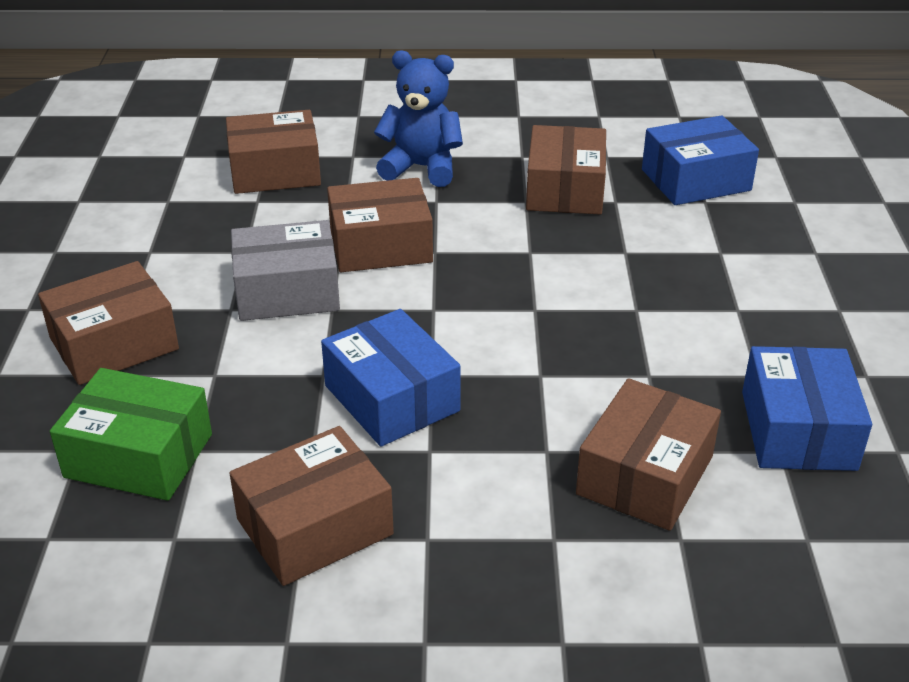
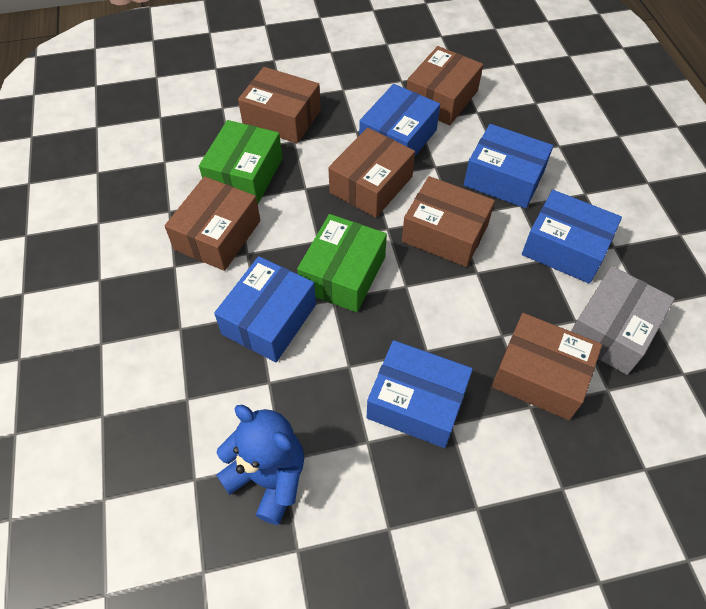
blue box: 3 -> 5
green box: 1 -> 2

